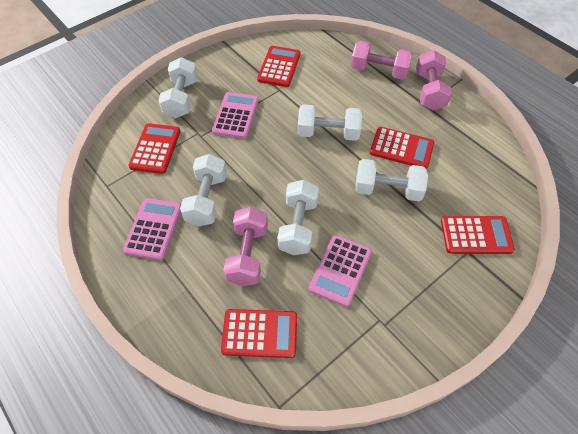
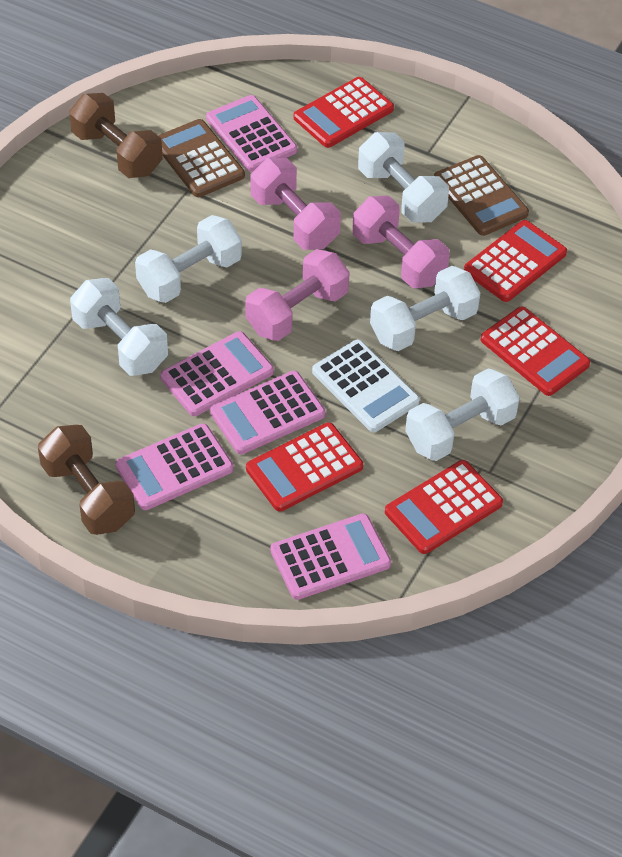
brown calculator: 0 -> 2
brown dumbbell: 0 -> 2
pink calculator: 3 -> 5
white calculator: 0 -> 1

